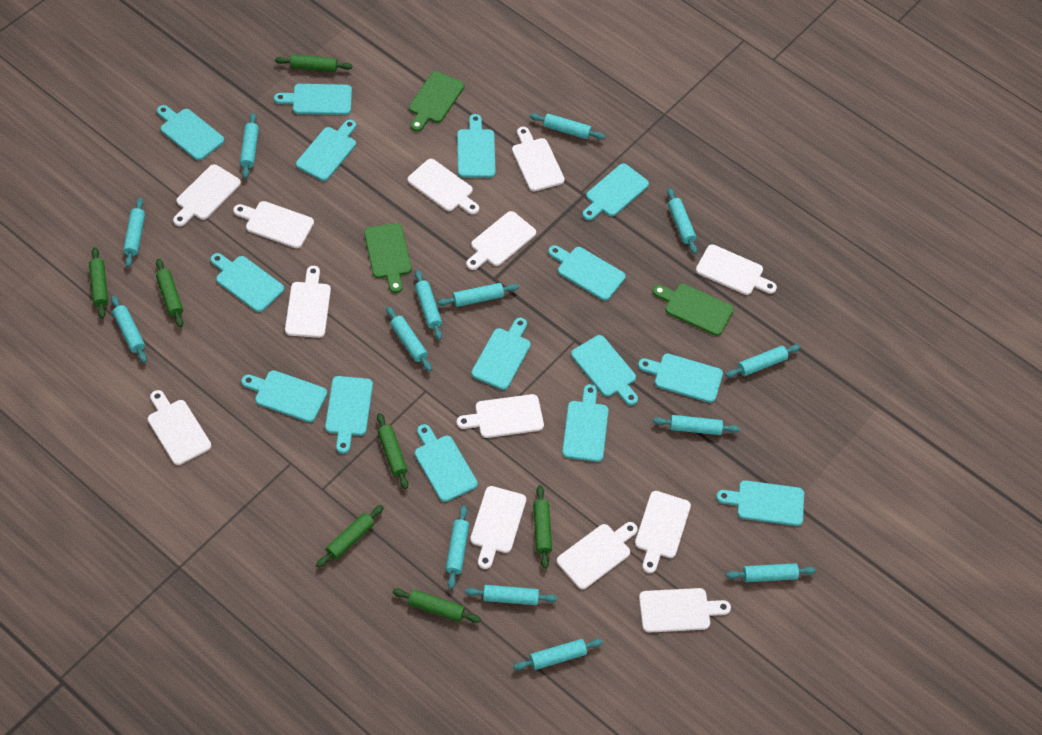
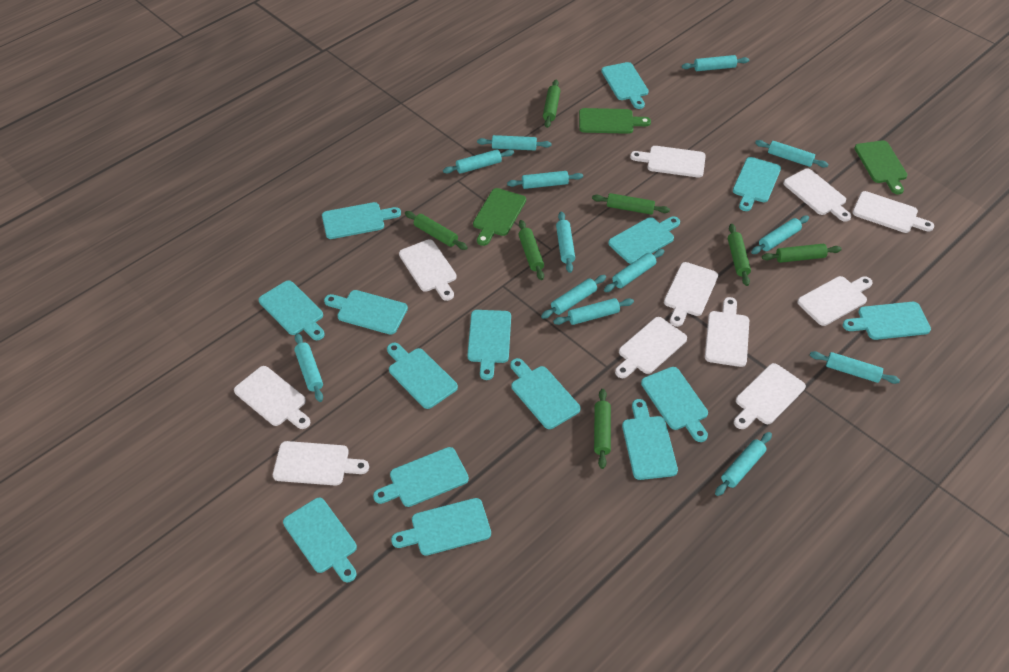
turquoise rolling pin: 14 -> 13
white cutting board: 13 -> 11

